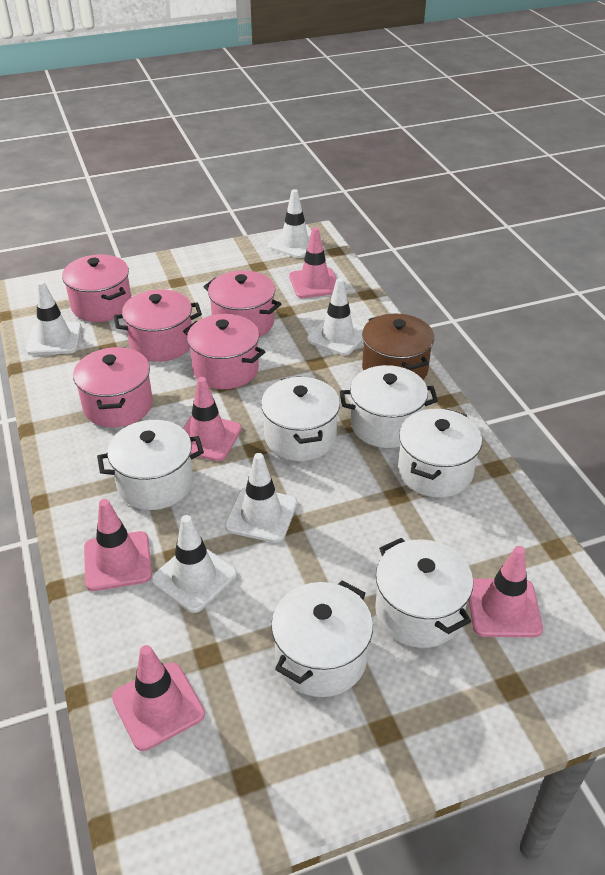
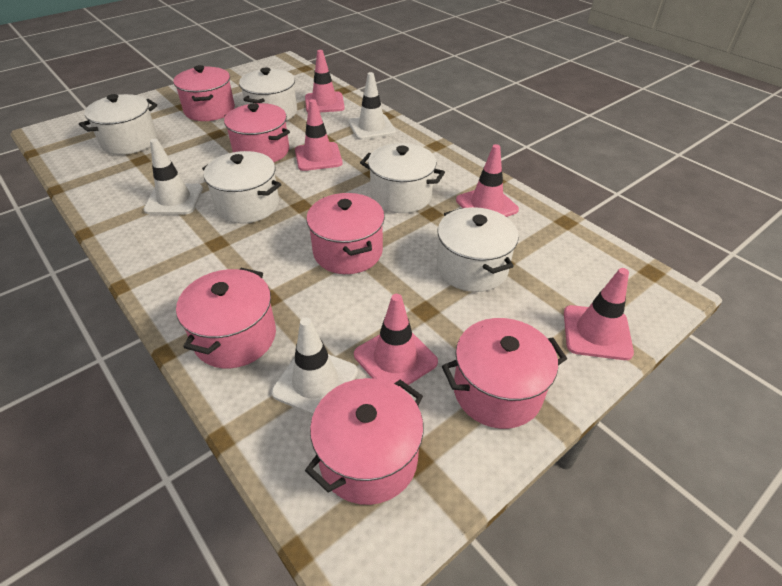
brown pot: 1 -> 0
pink pot: 5 -> 6
white pot: 6 -> 5
white traffic cone: 5 -> 3

